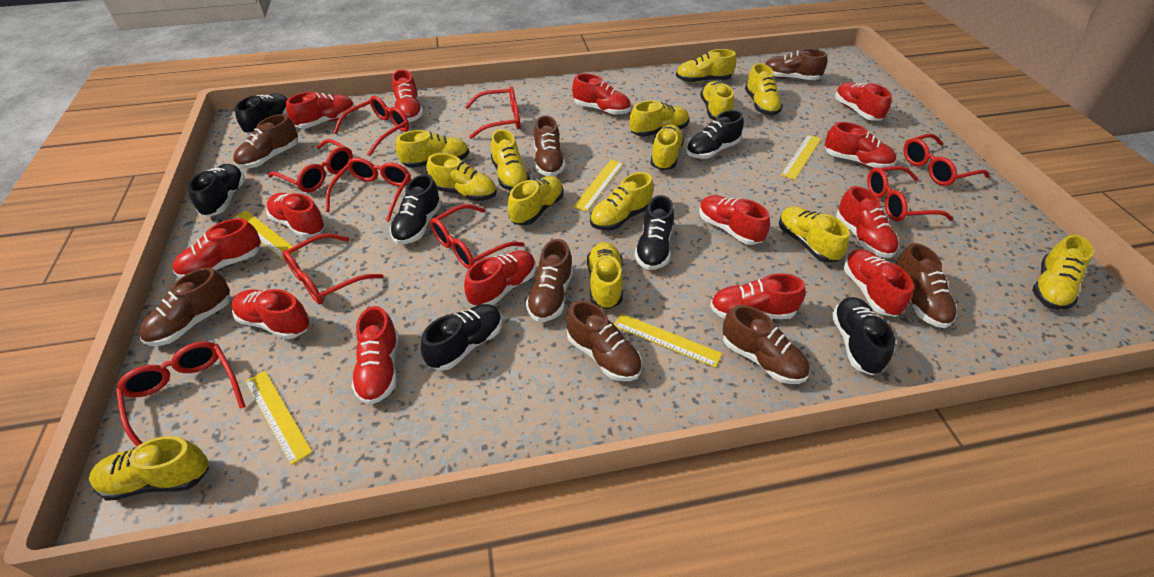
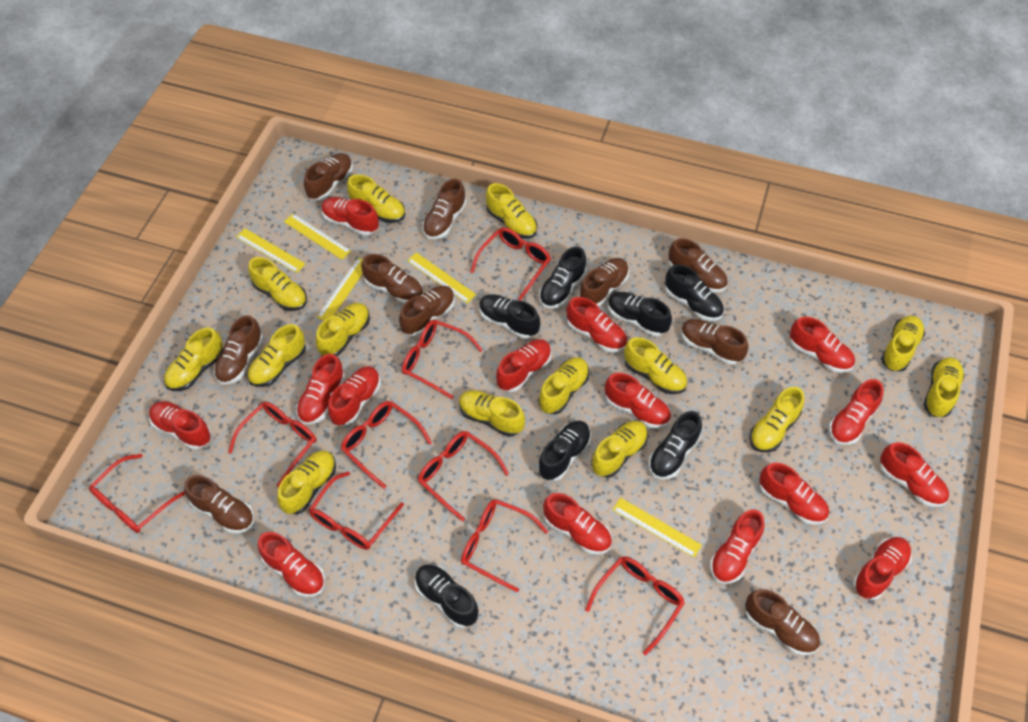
brown shoe: 8 -> 10
red shoe: 14 -> 15

